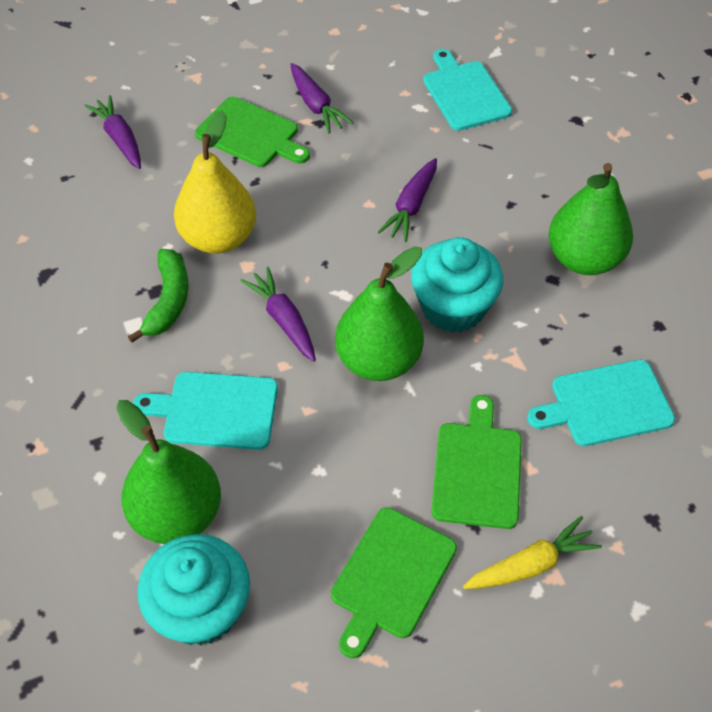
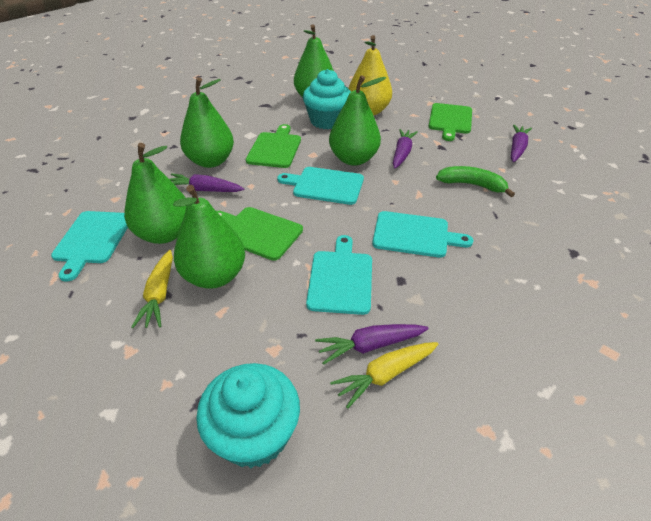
green pear: 3 -> 5
turquoise cutting board: 3 -> 4
yellow carrot: 1 -> 2

